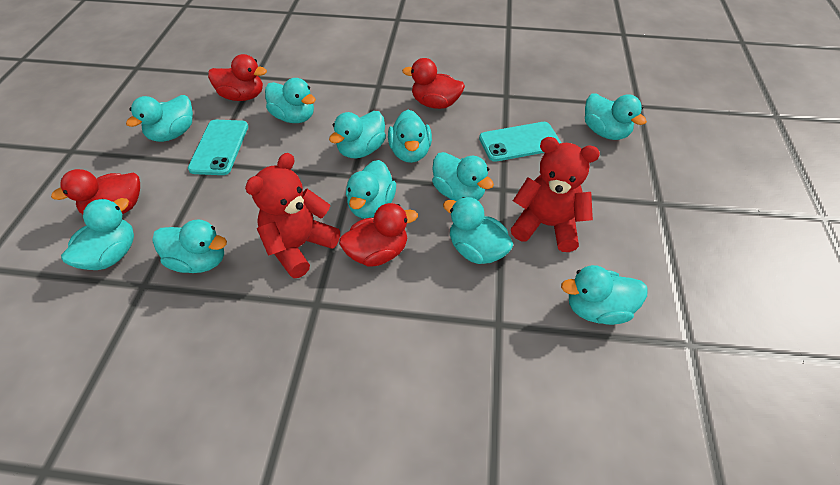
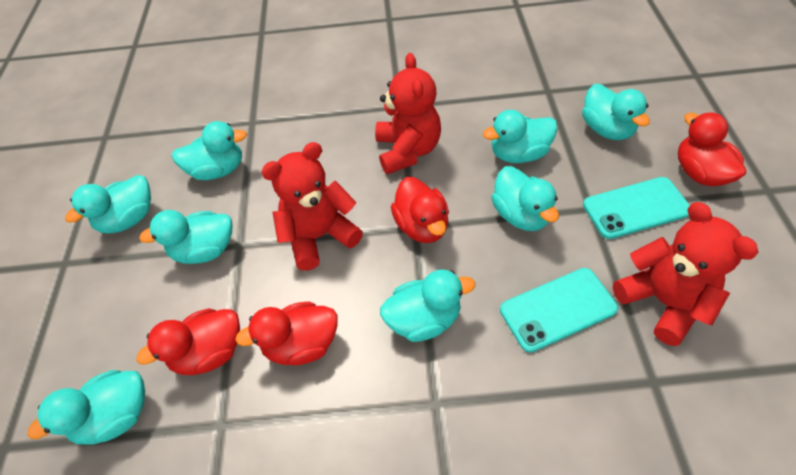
red teddy bear: 2 -> 3
turquoise duck: 11 -> 8

